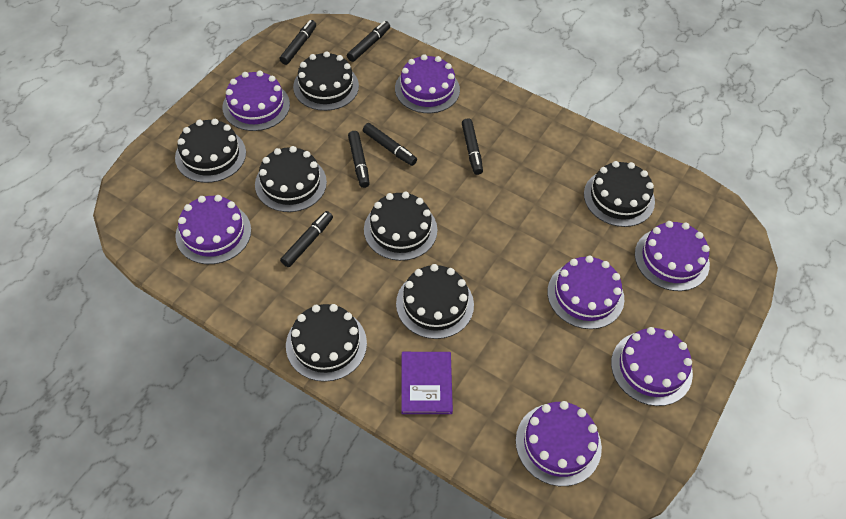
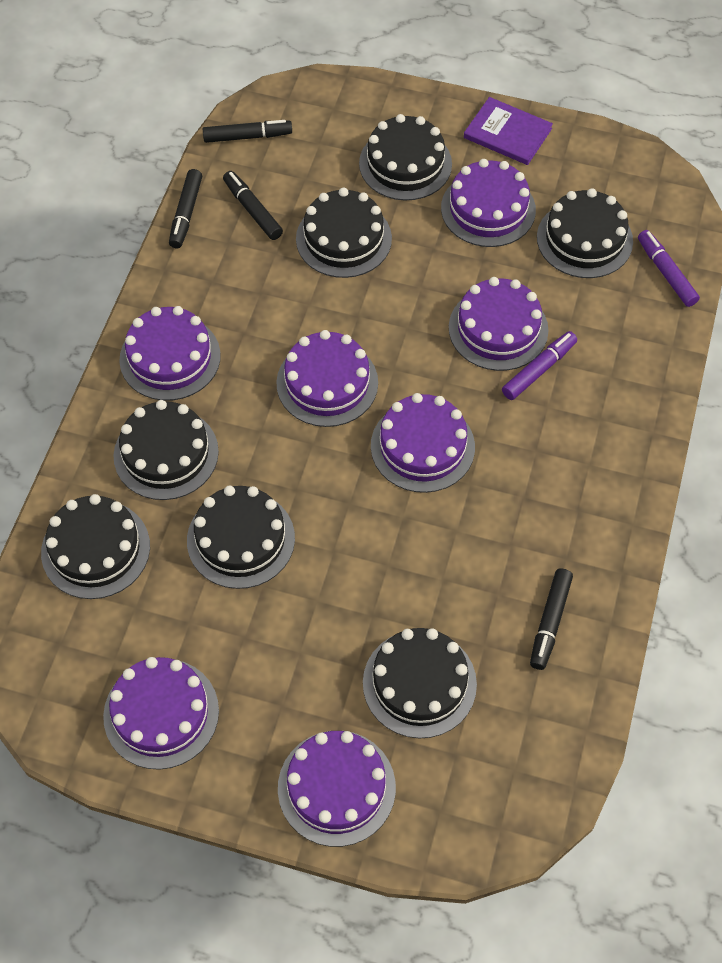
black marker: 6 -> 4
purple marker: 0 -> 2

